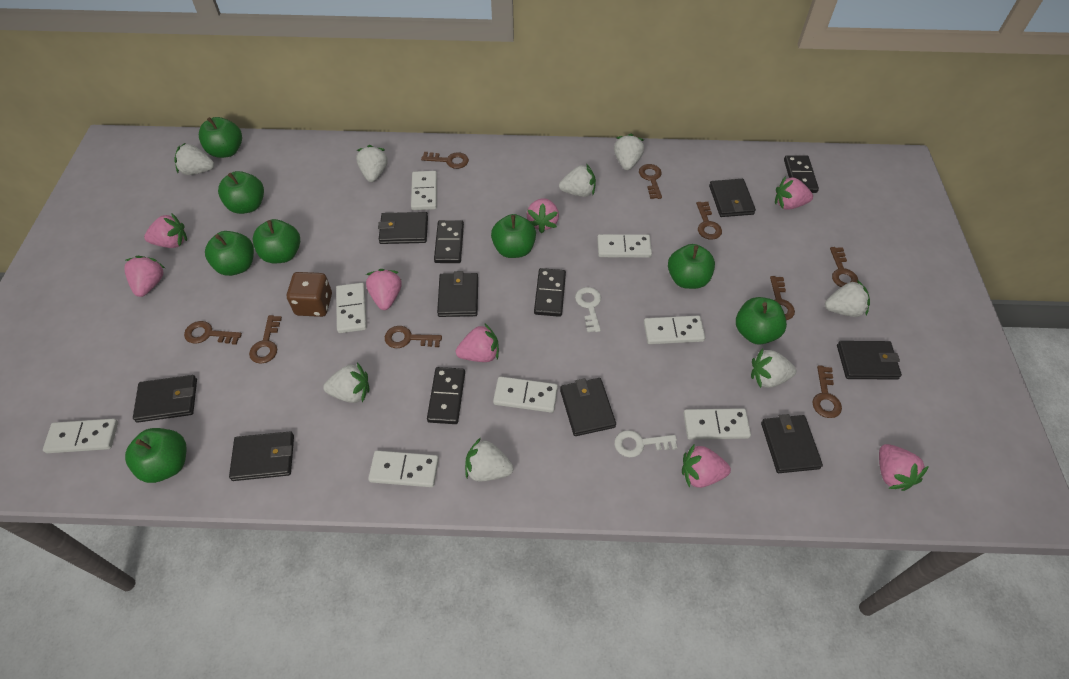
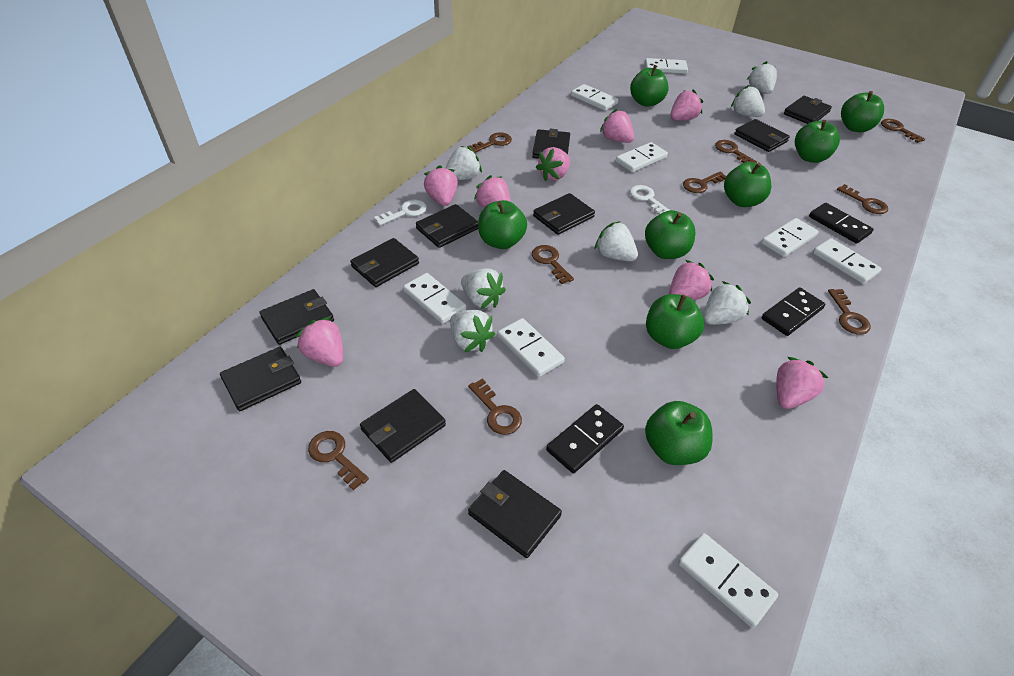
black domino: 4 -> 3
black wallet: 8 -> 10
brown dice: 1 -> 0
white strawberry: 8 -> 7

